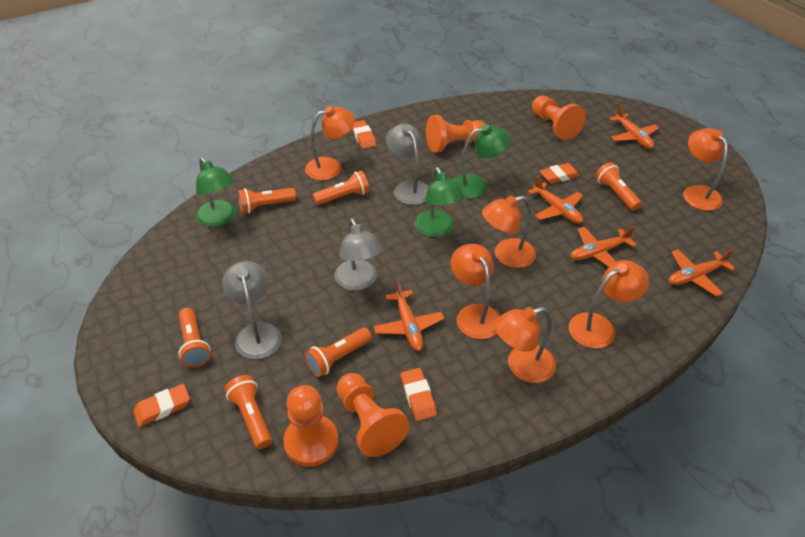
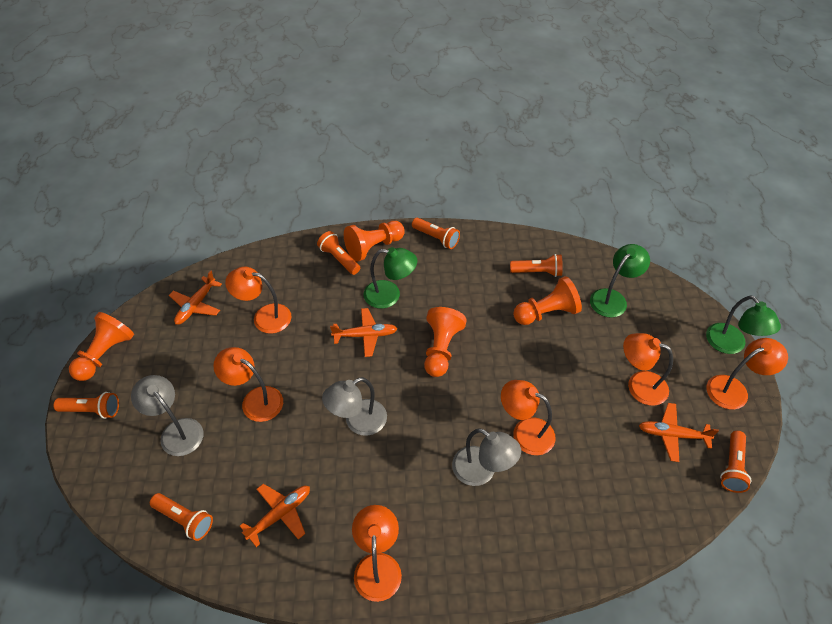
orange eraser: 4 -> 0
orange plane: 5 -> 4

